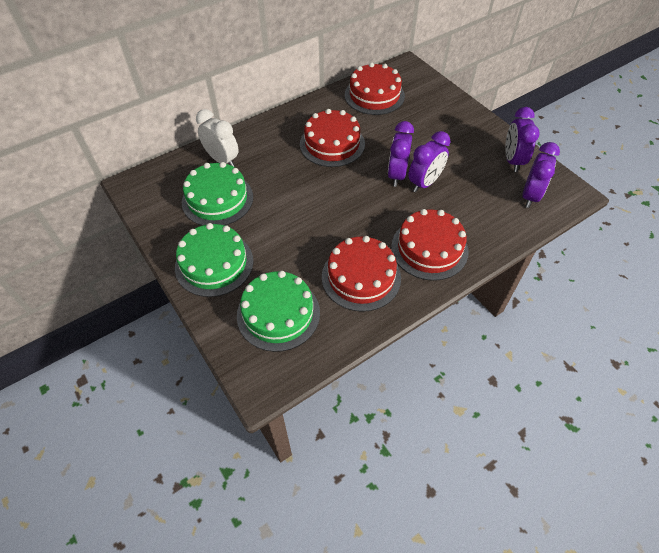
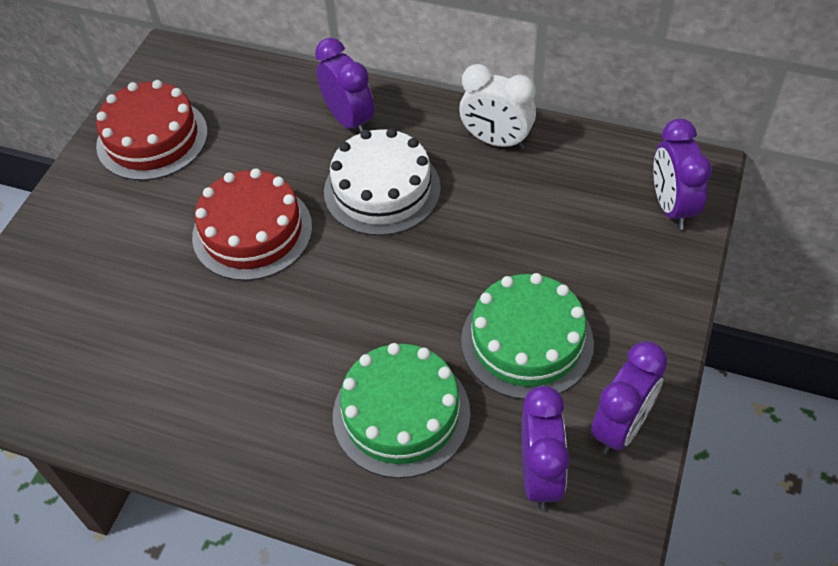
green cake: 3 -> 2
red cake: 4 -> 2
white cake: 0 -> 1

